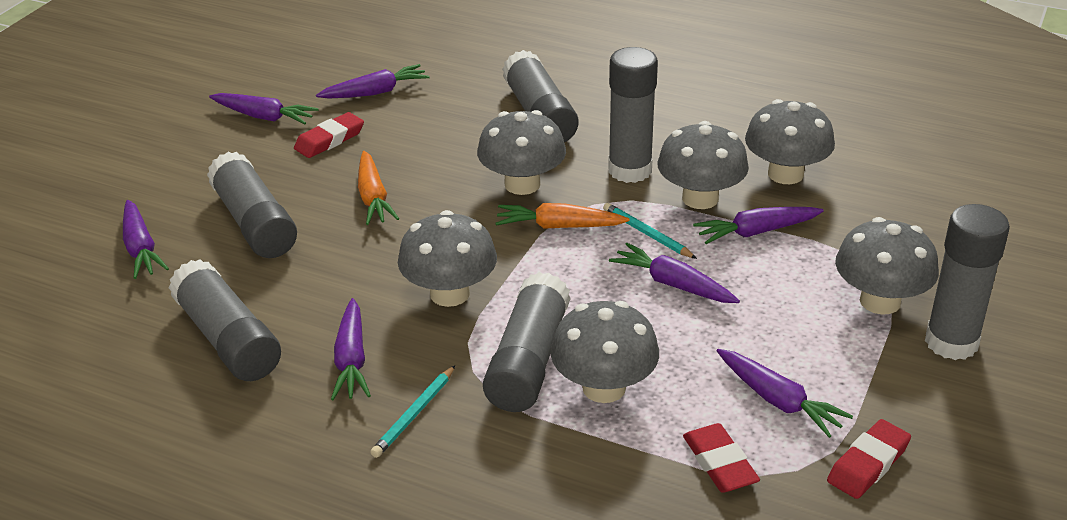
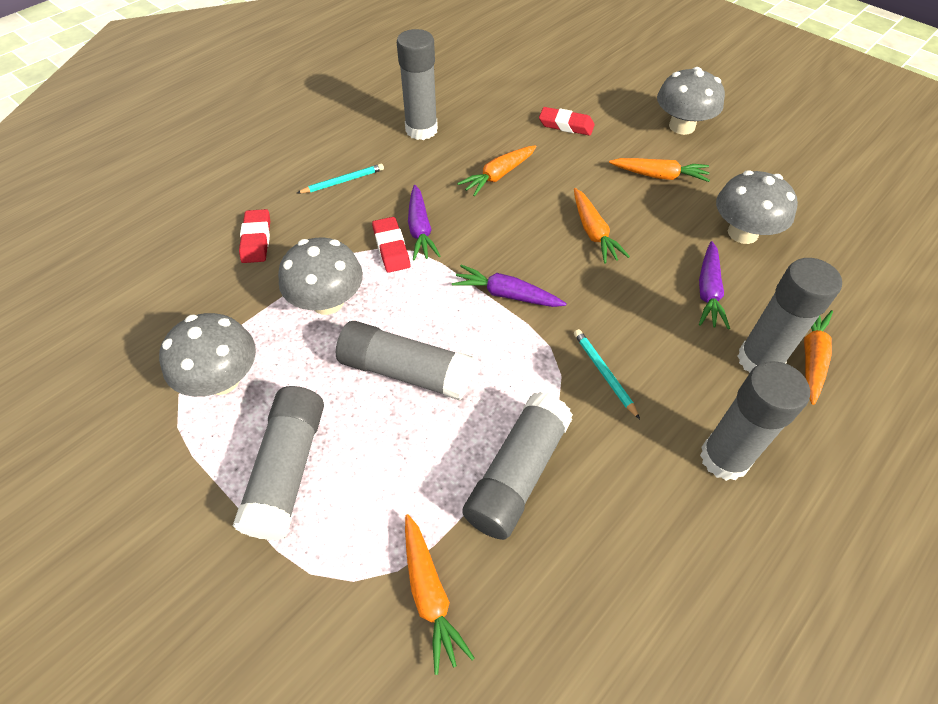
grey mushroom: 6 -> 4
orange carrot: 2 -> 5
purple carrot: 7 -> 3

